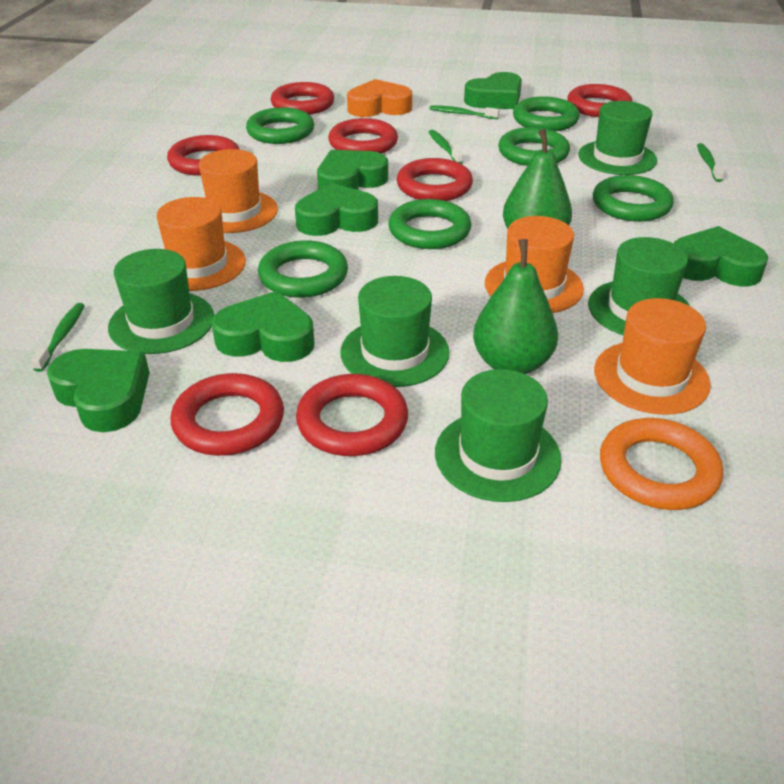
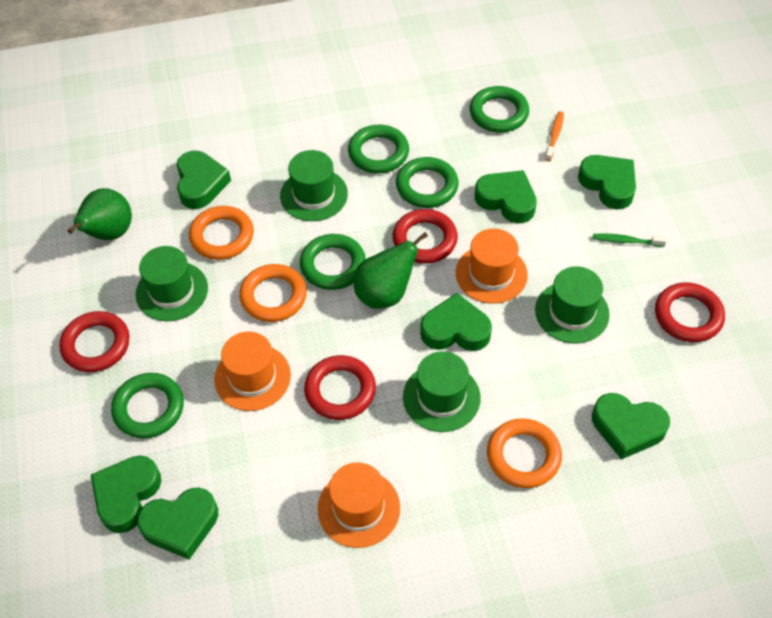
green hat: 5 -> 4
green heart: 6 -> 7
green ring: 6 -> 5
green toothbrush: 4 -> 1
orange hat: 4 -> 3
orange heart: 1 -> 0
orange ring: 1 -> 3
orange toothbrush: 0 -> 1
red ring: 7 -> 4

